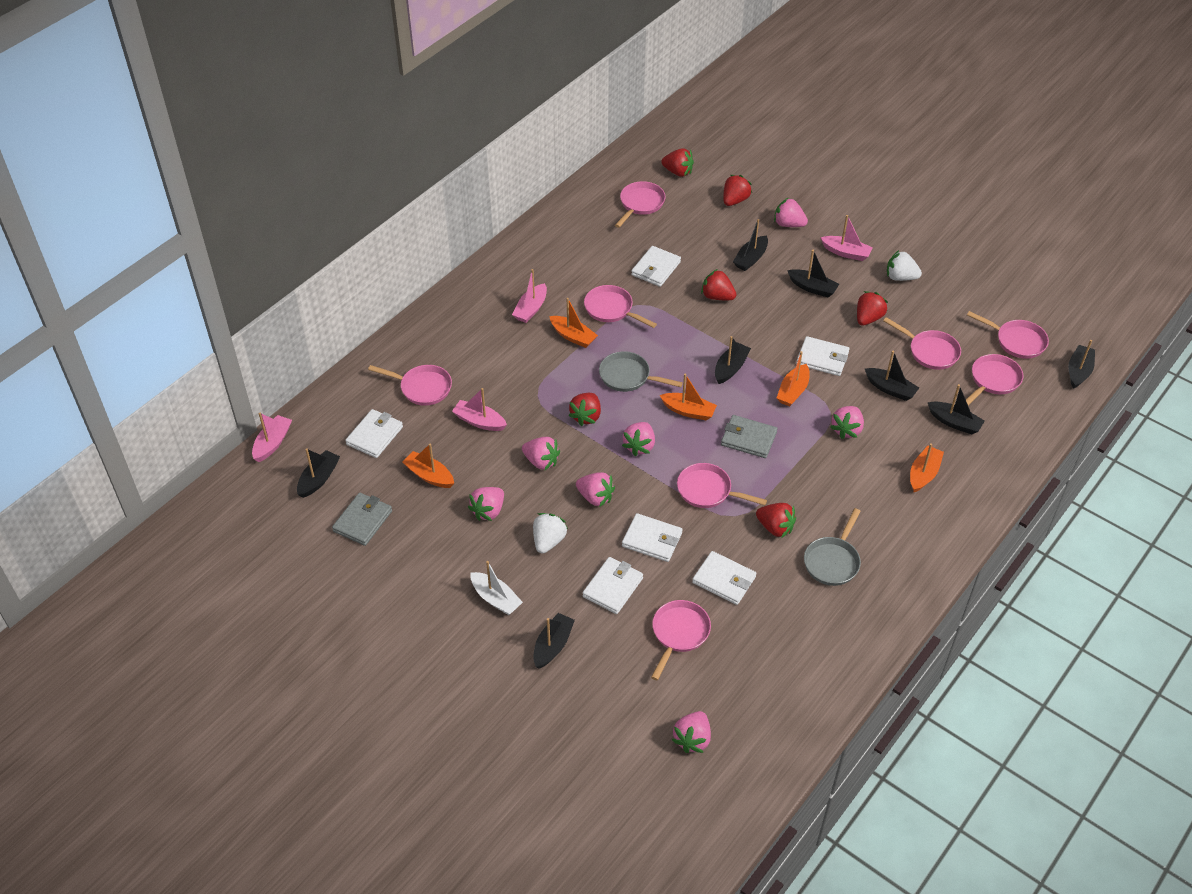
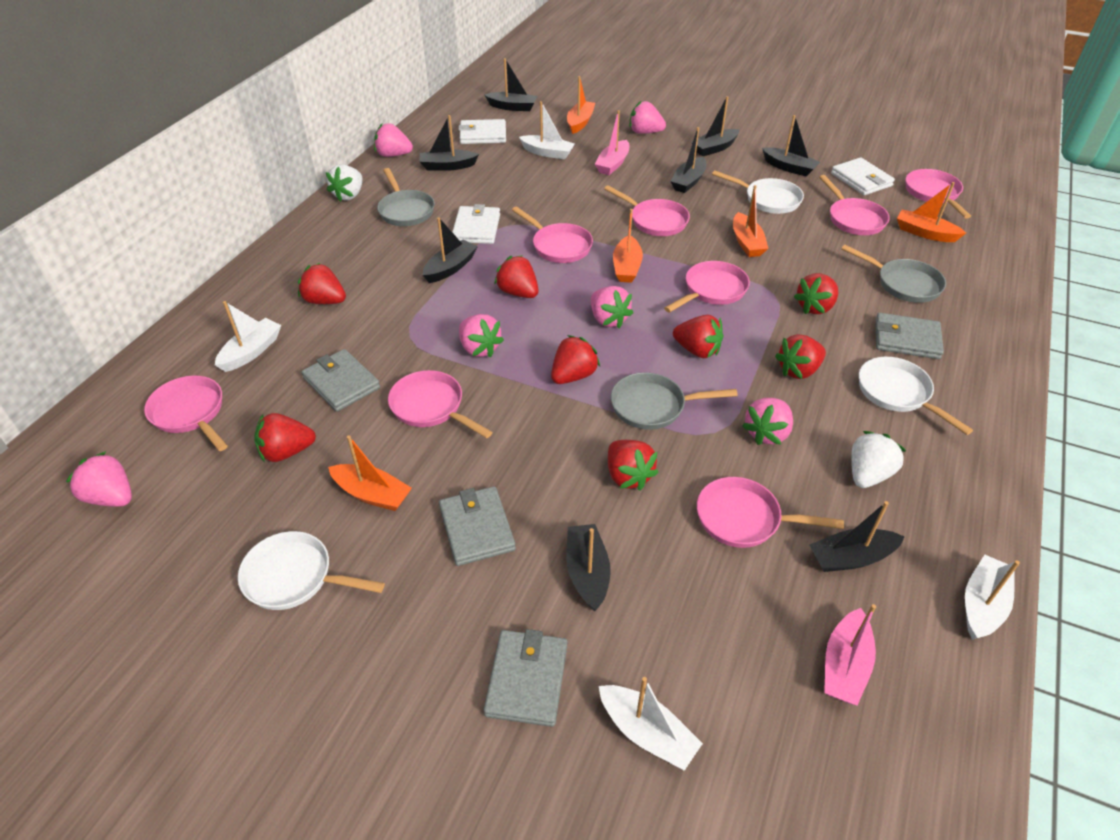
grey pan: 2 -> 3
grey wallet: 2 -> 4
pink boat: 4 -> 2
pink strawberry: 7 -> 6
red strawberry: 6 -> 8
white boat: 1 -> 4
white pan: 0 -> 3
white wallet: 6 -> 3

